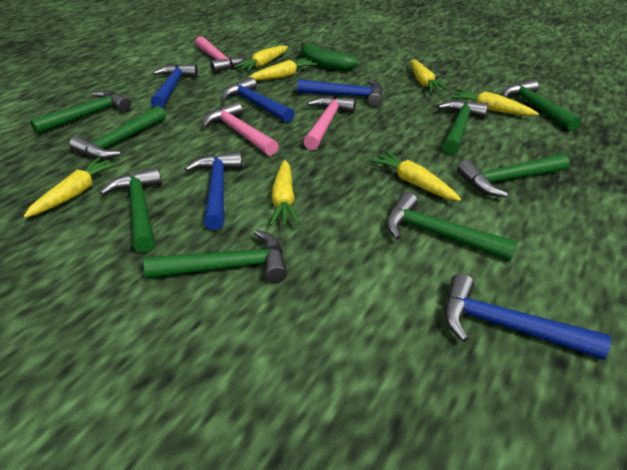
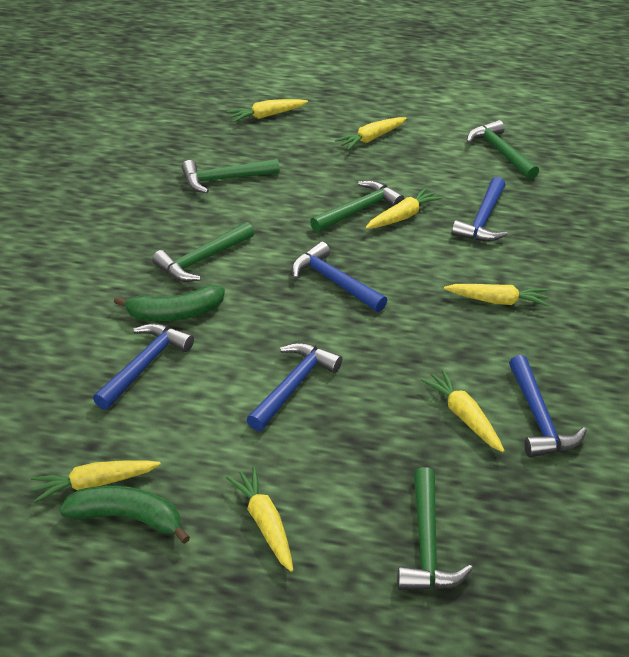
green banana: 1 -> 2
green hammer: 8 -> 5
pink hammer: 3 -> 0

